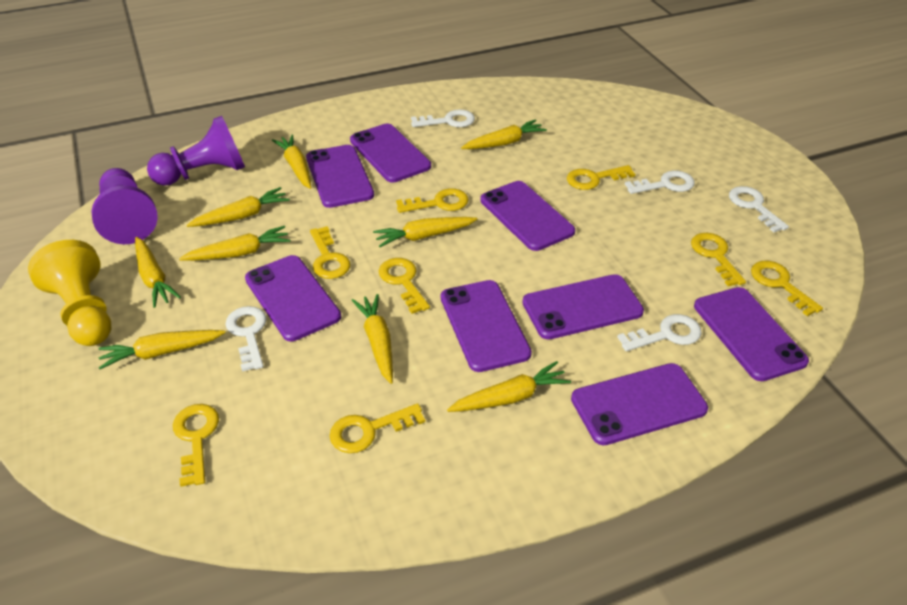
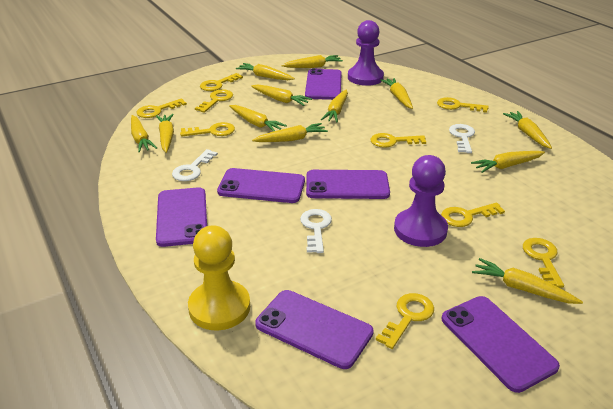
purple phone: 8 -> 6
white key: 5 -> 3
yellow carrot: 9 -> 12
yellow key: 8 -> 9

